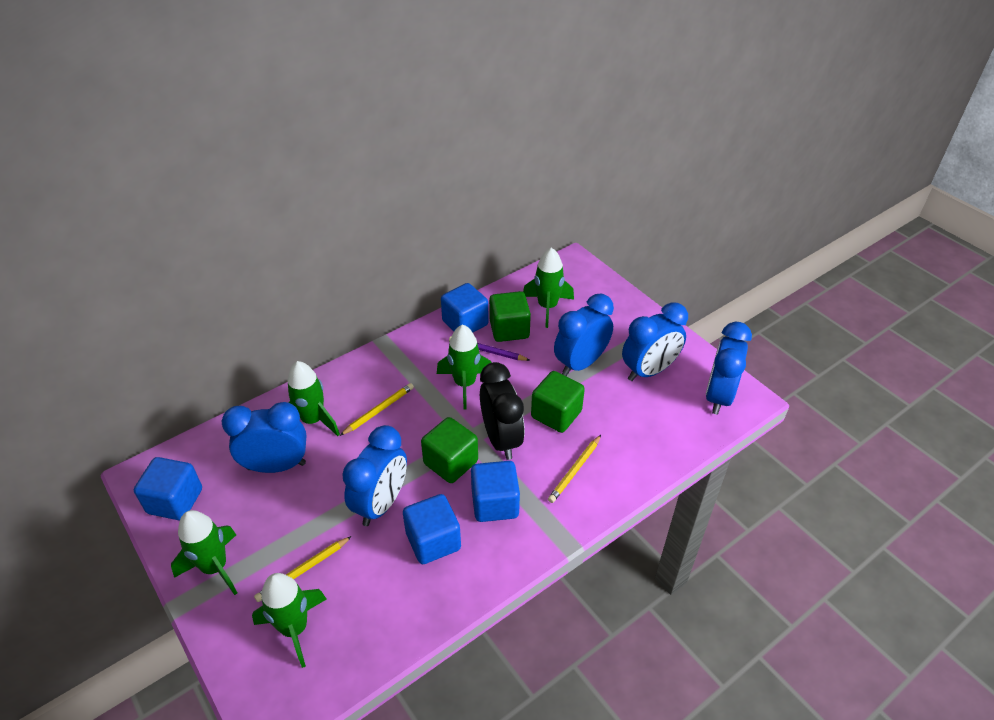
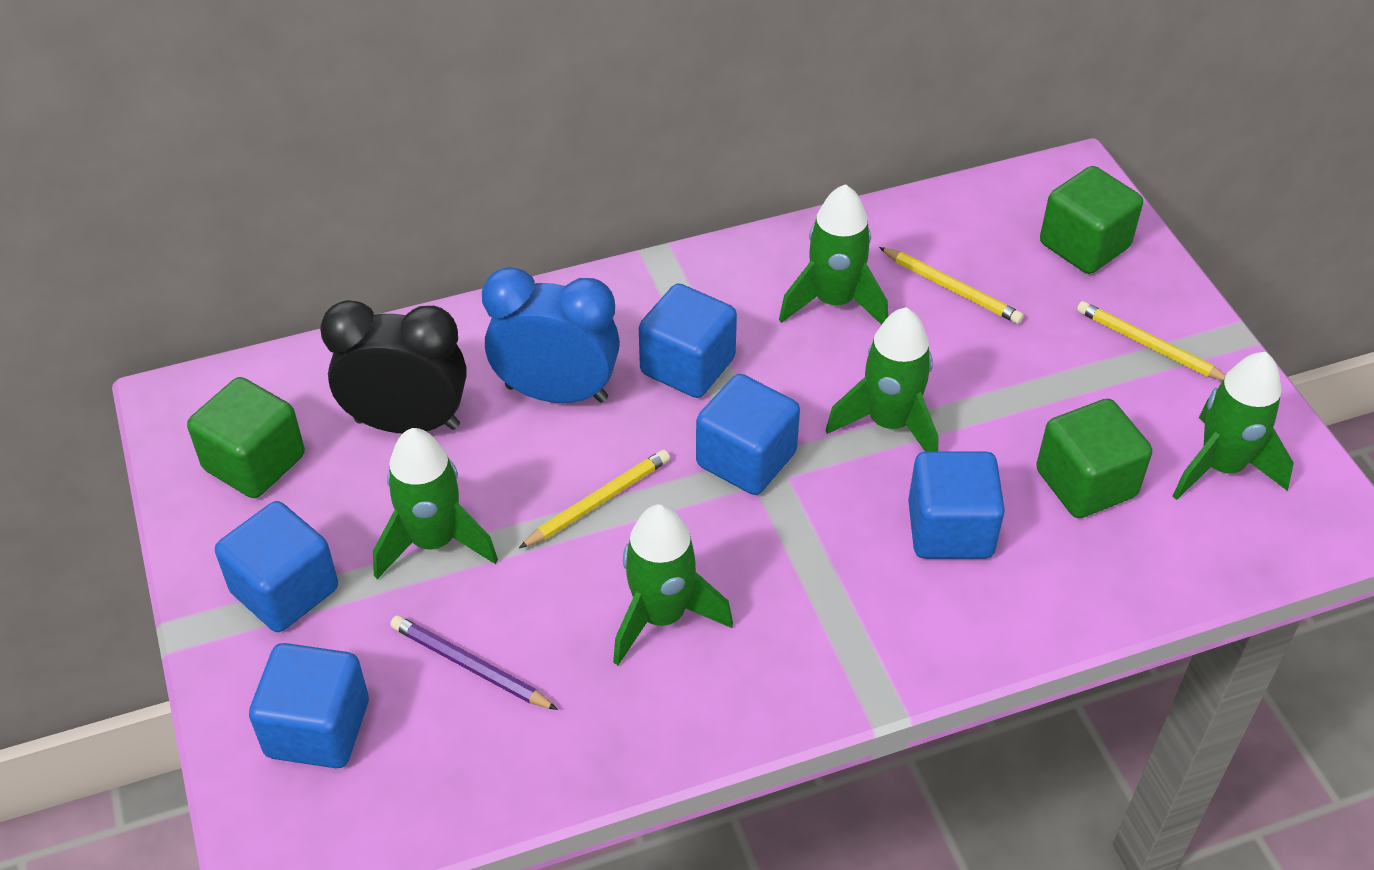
blue clock: 5 -> 1
blue cube: 4 -> 5

